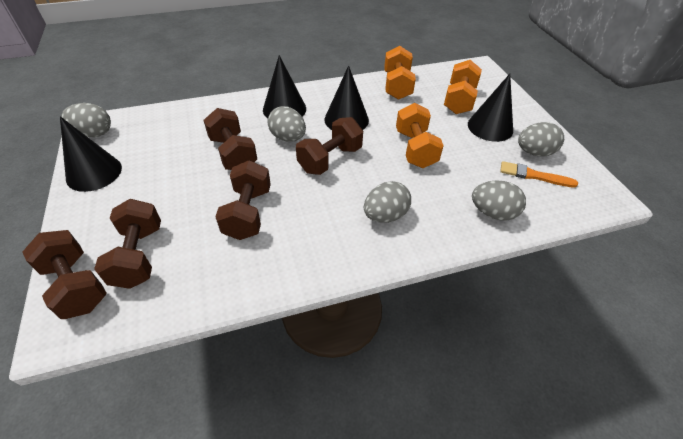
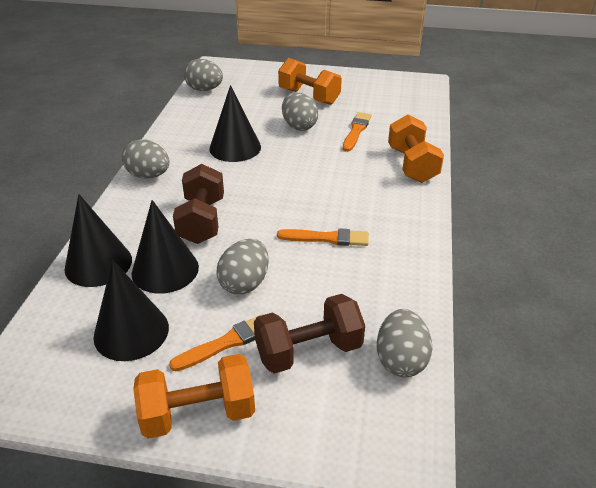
brown dumbbell: 5 -> 2
orange brush: 1 -> 3

